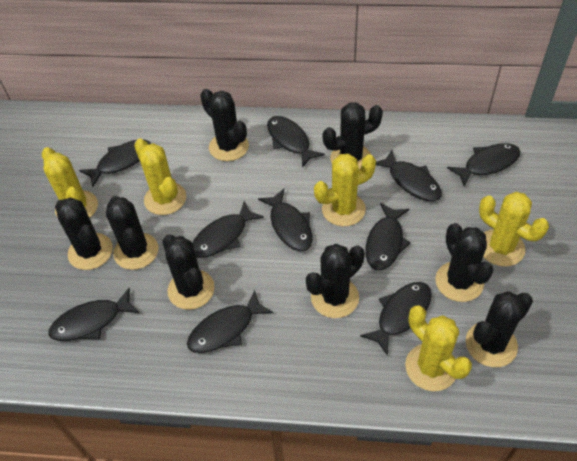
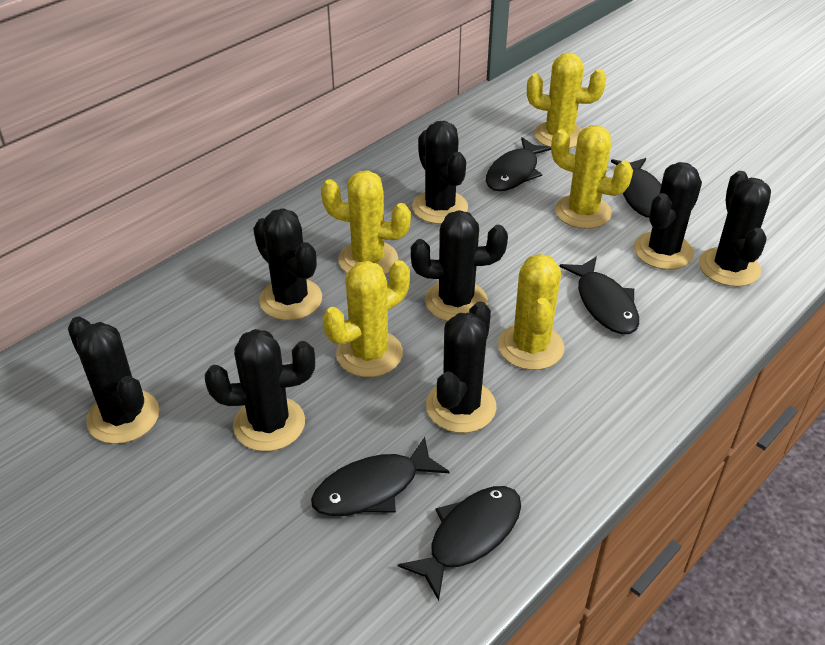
black fish: 10 -> 5

